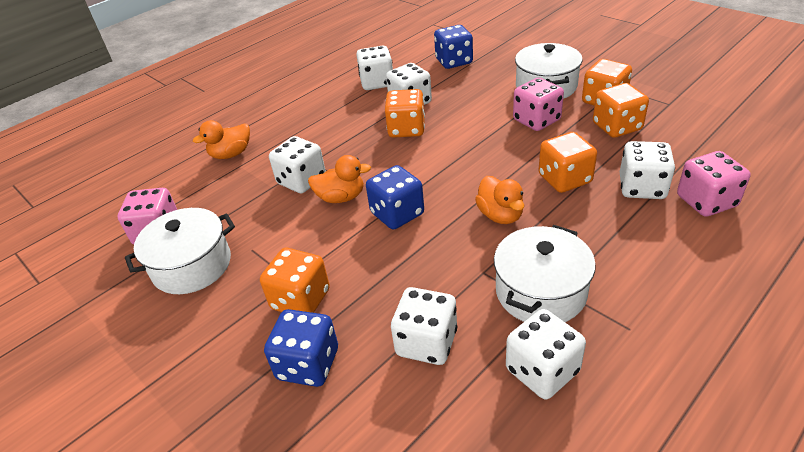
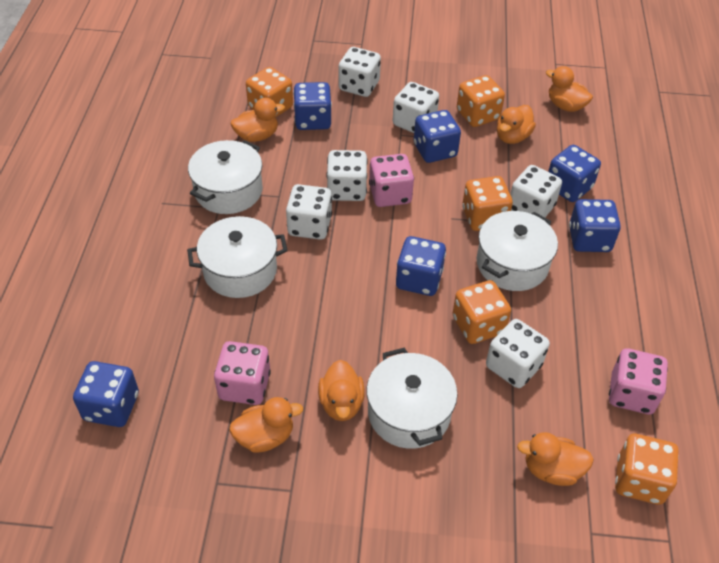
blue dice: 3 -> 6
orange duck: 3 -> 6
white pot: 3 -> 4

